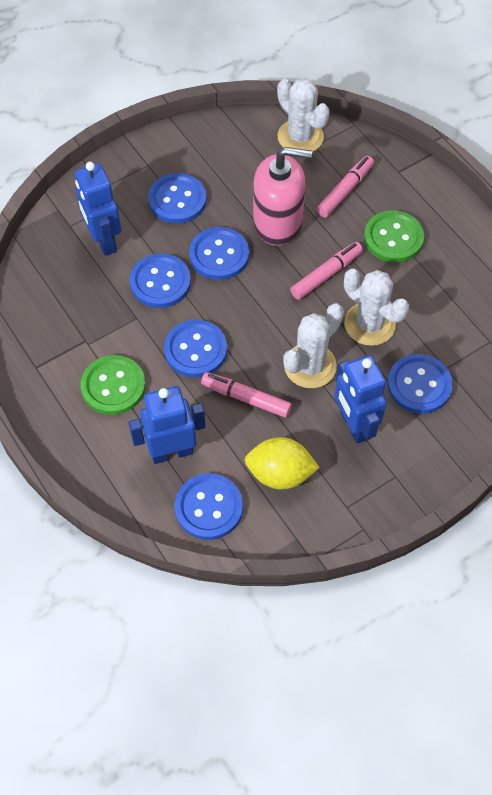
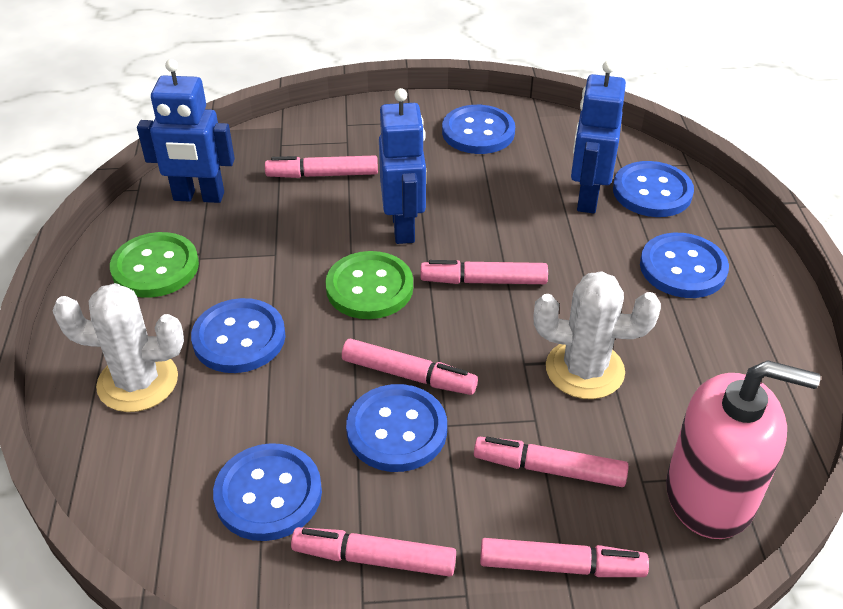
pink marker: 3 -> 6
white cactus: 3 -> 2
yellow lemon: 1 -> 0

